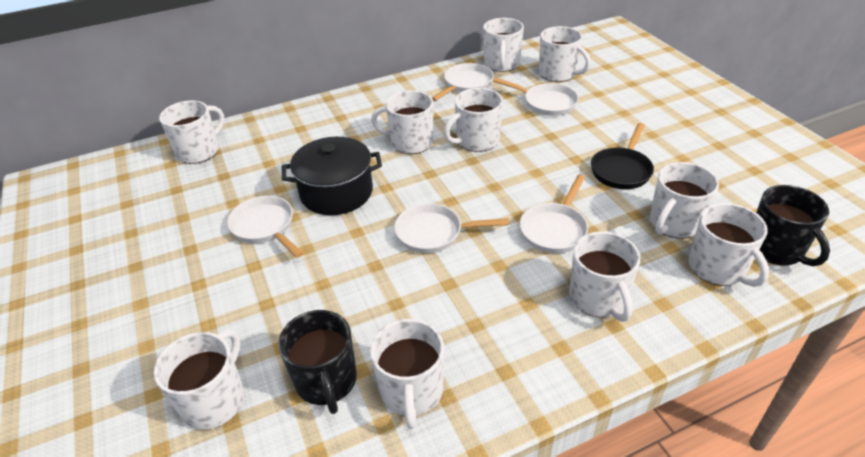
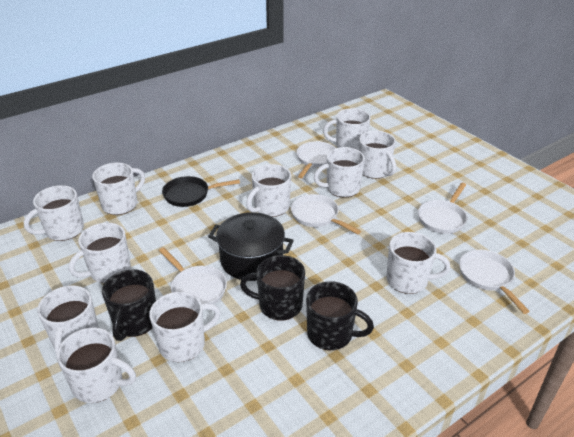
black mug: 2 -> 3
white mug: 10 -> 11

